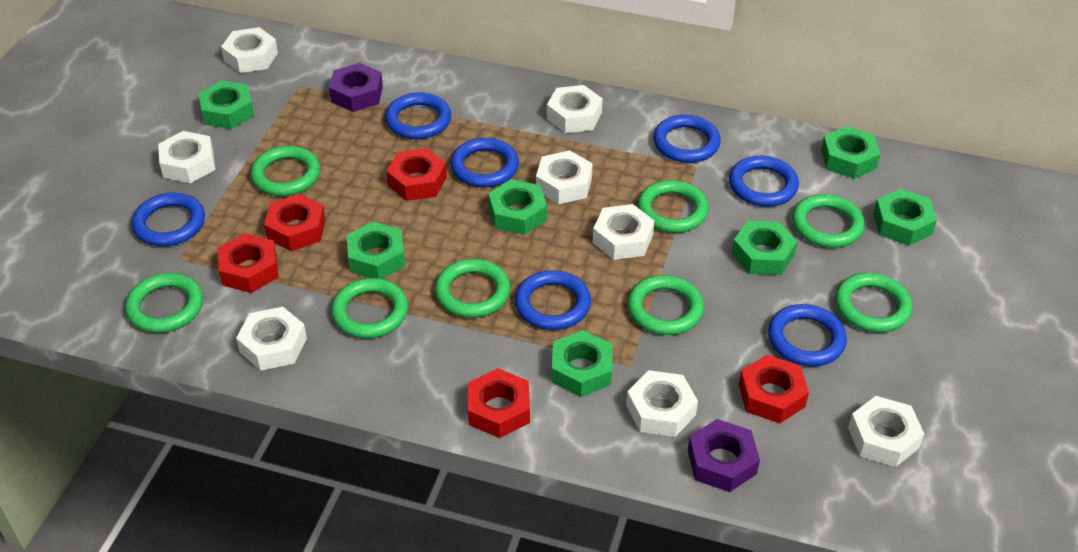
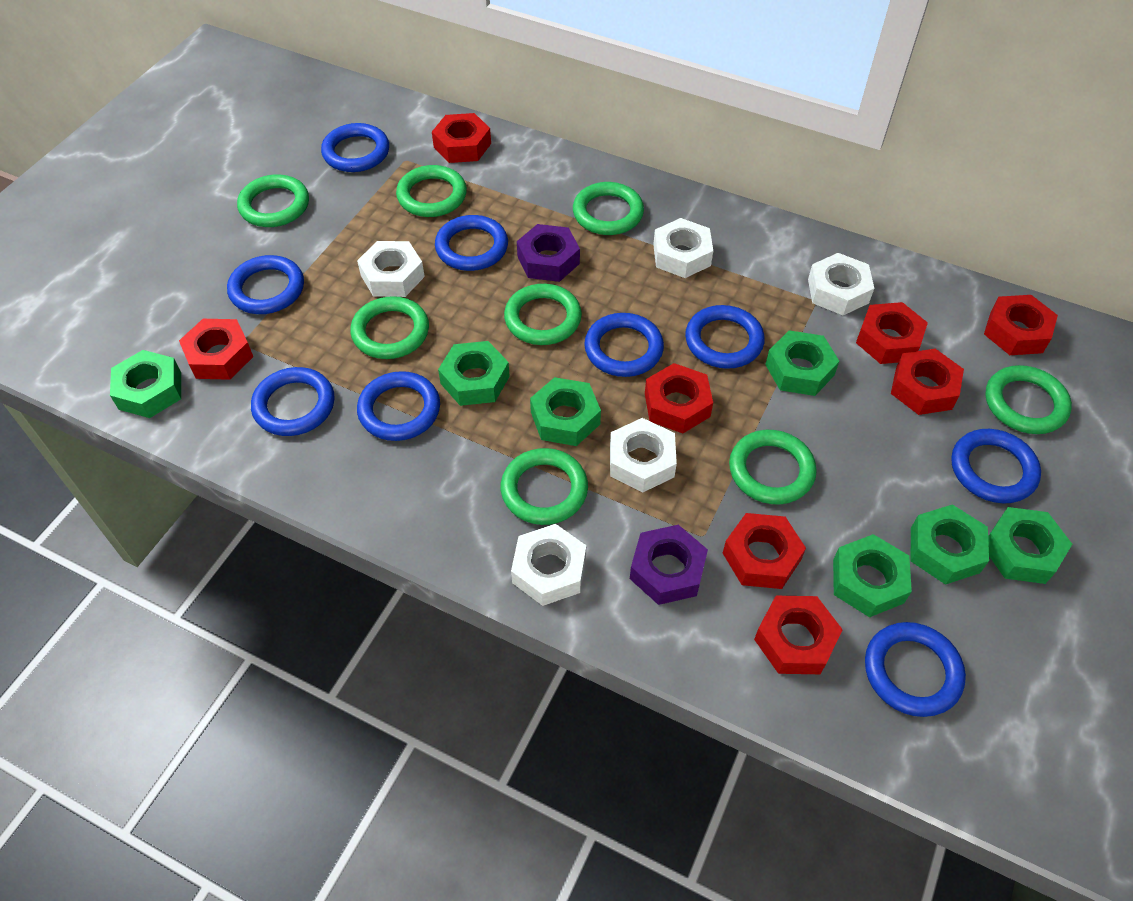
blue ring: 7 -> 9
red nut: 5 -> 8
white nut: 8 -> 5

